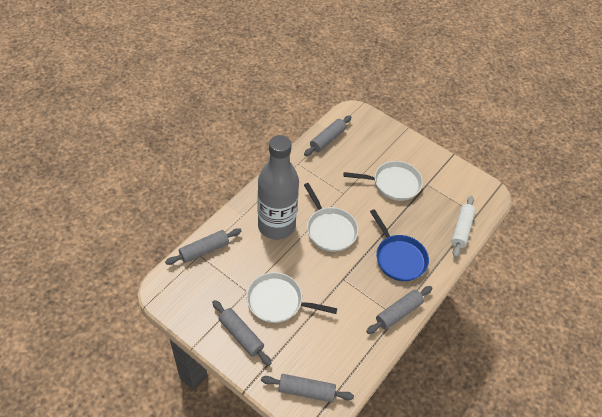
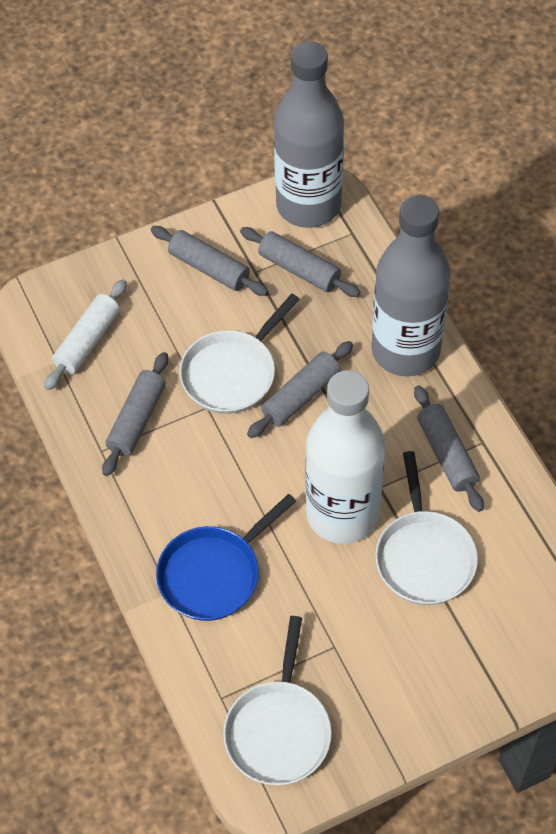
grey bottle: 1 -> 2
white bottle: 0 -> 1

